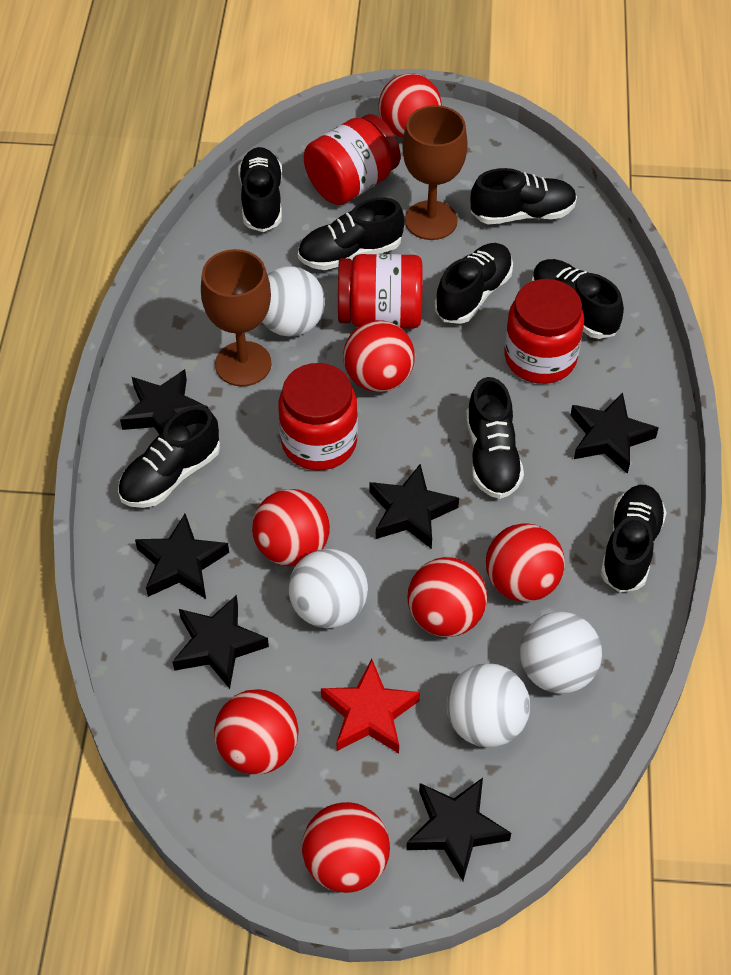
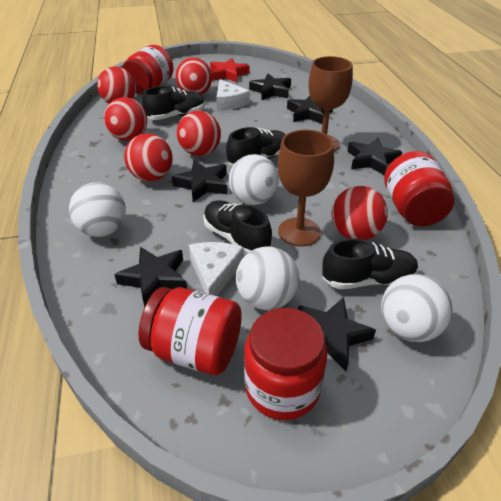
black shoe: 8 -> 4
red ball: 7 -> 6
white cheese: 0 -> 2

